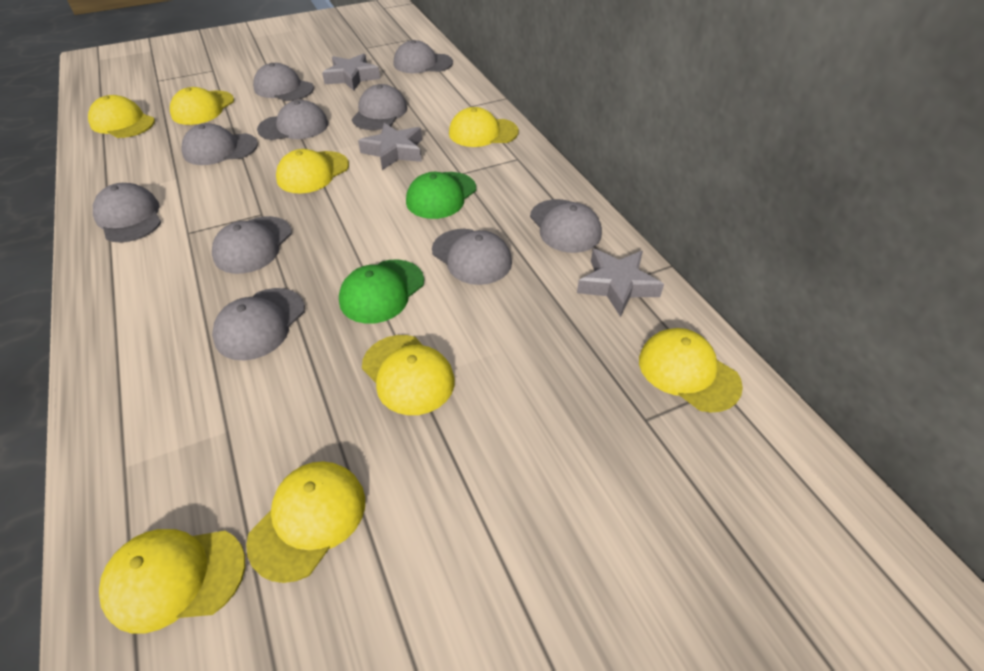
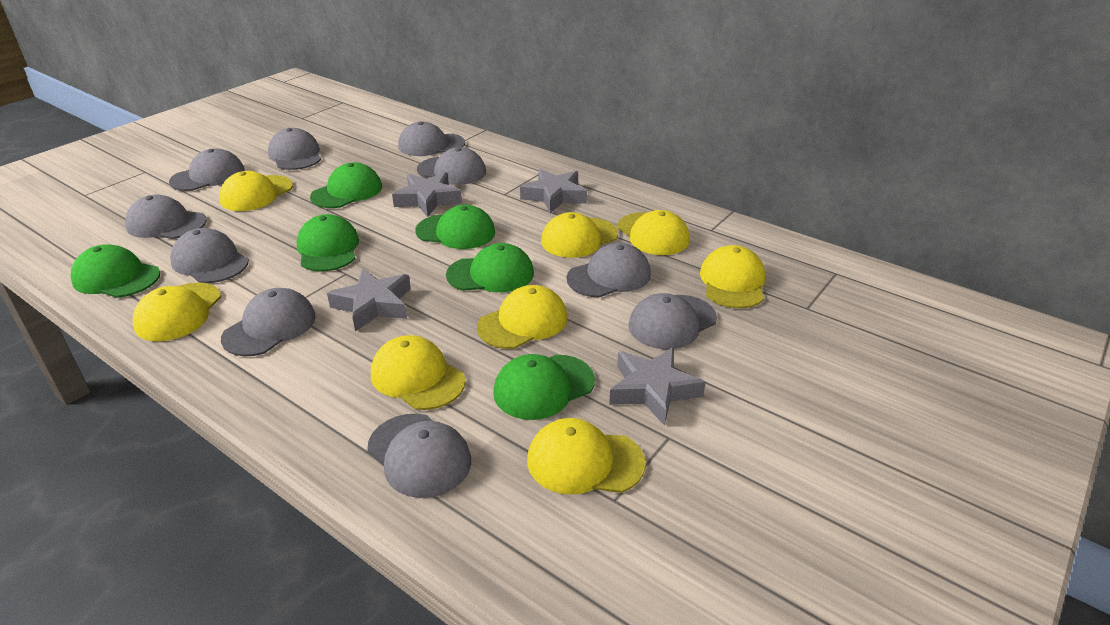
green cap: 2 -> 6
grey star: 3 -> 4

